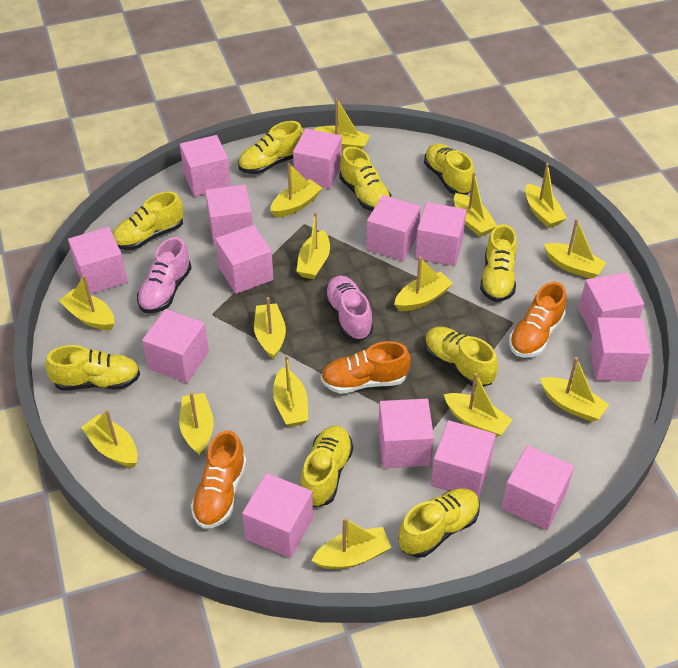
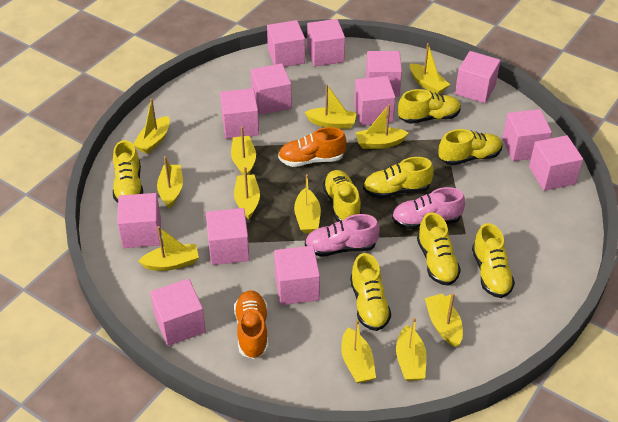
orange shoe: 3 -> 2
pink cube: 14 -> 13
yellow boat: 15 -> 12
yellow shoe: 9 -> 8

